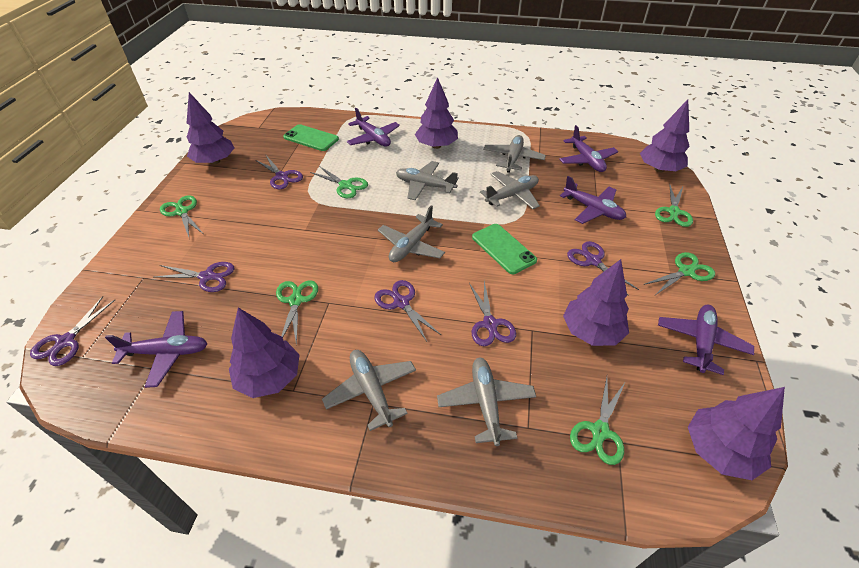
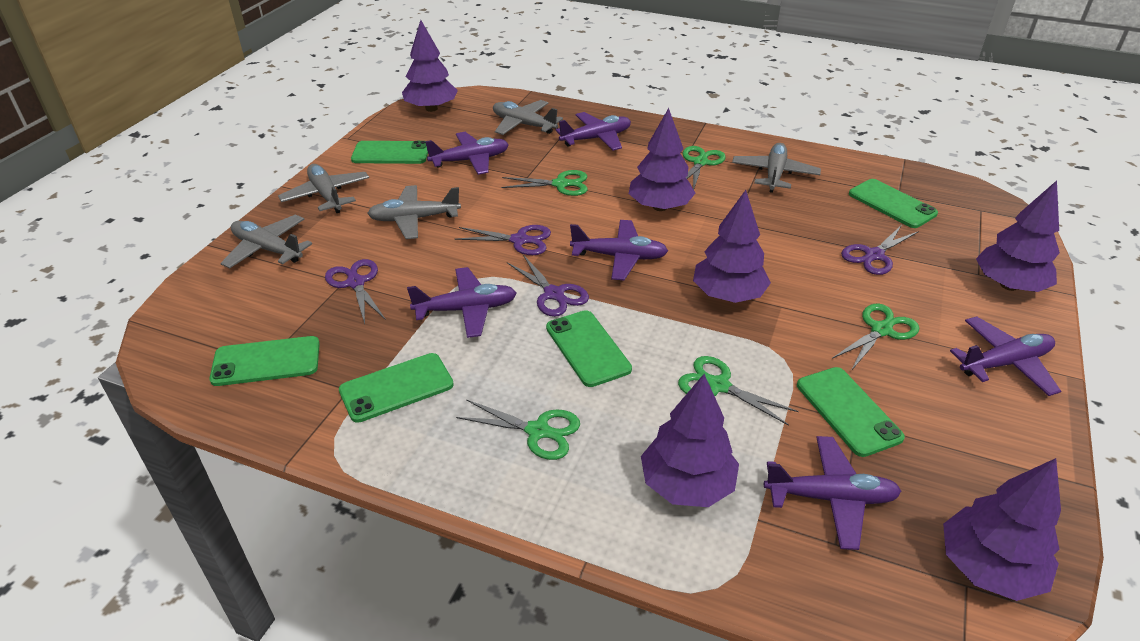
green phone: 2 -> 6
green scissors: 6 -> 5
grey plane: 6 -> 5
purple plane: 5 -> 6
purple scissors: 6 -> 4

